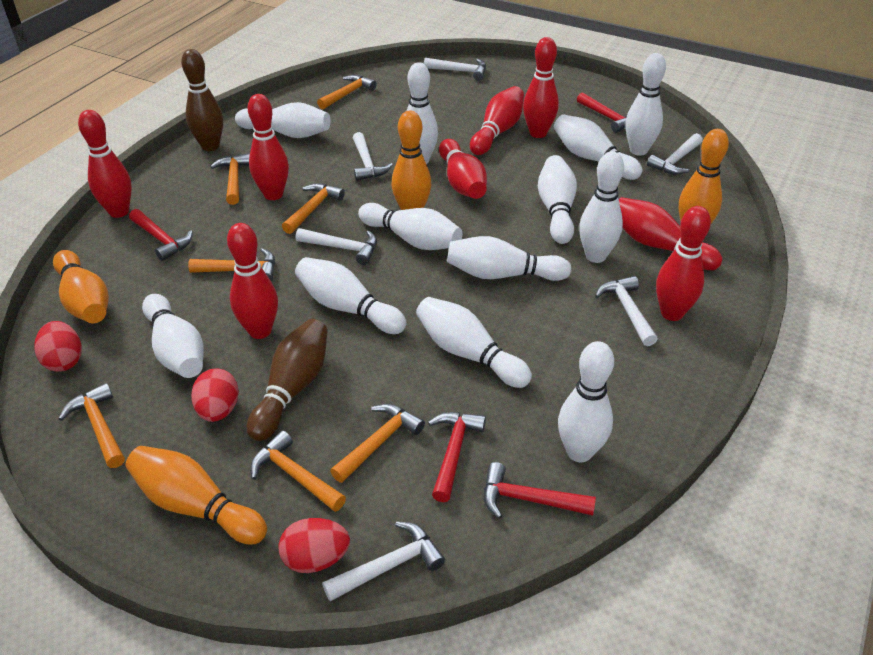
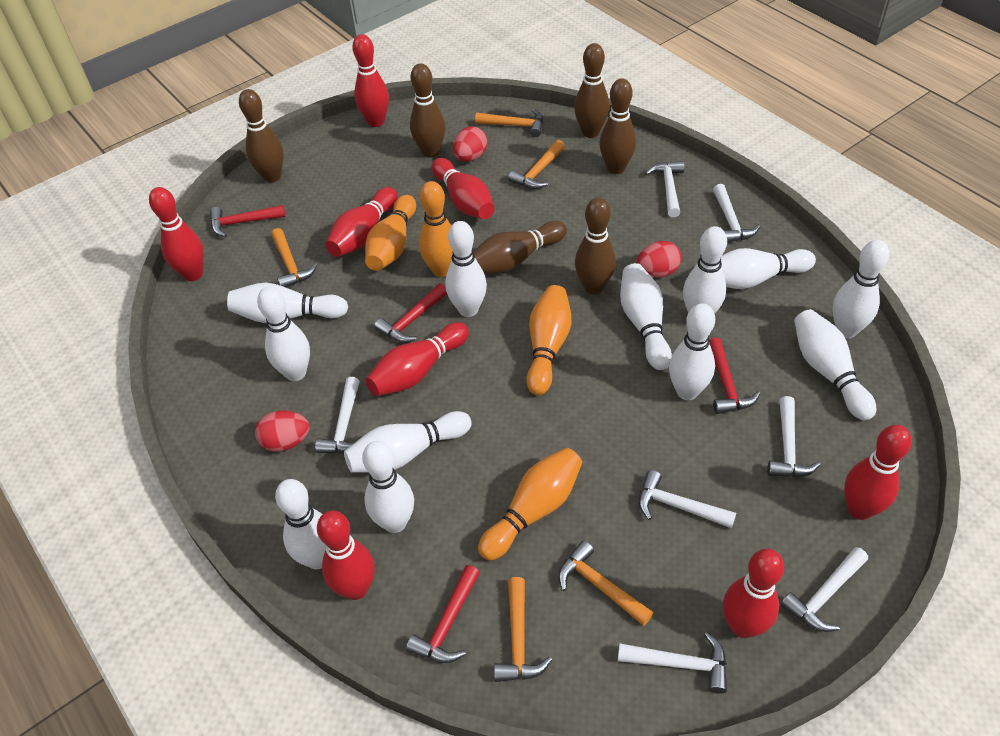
brown bowling pin: 2 -> 6
orange hammer: 7 -> 5
white hammer: 6 -> 7

